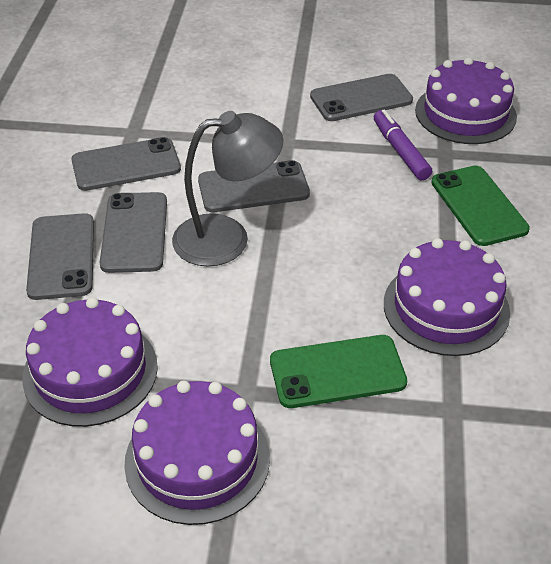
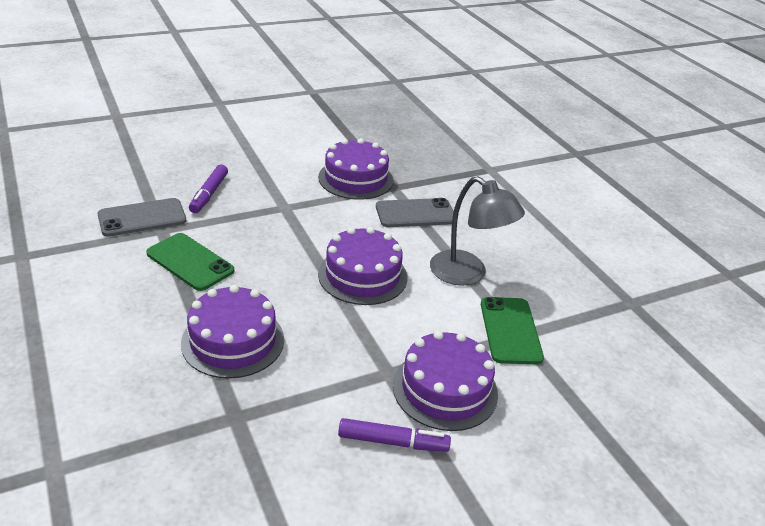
grey phone: 5 -> 2
purple marker: 1 -> 2

